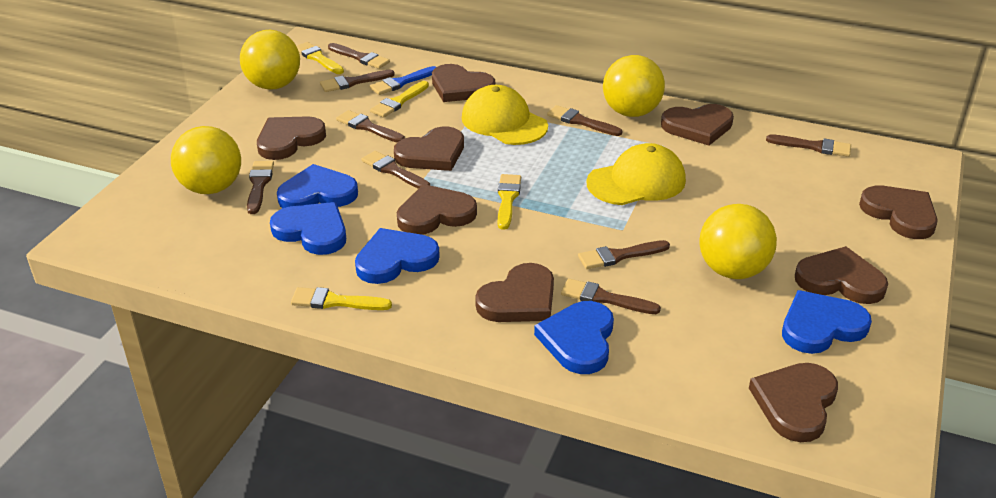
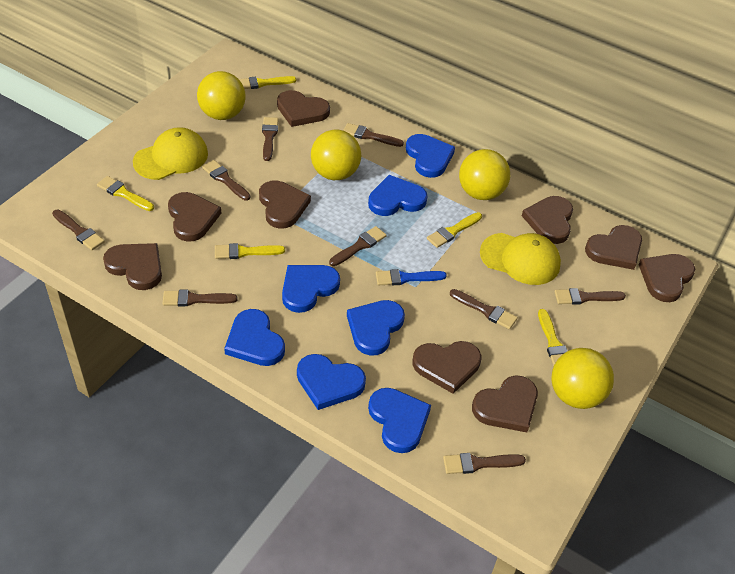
blue heart: 5 -> 7
yellow brush: 4 -> 5

